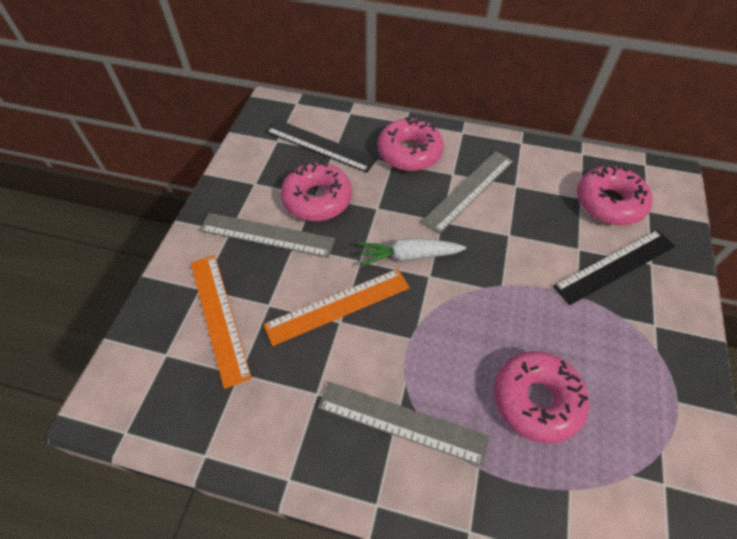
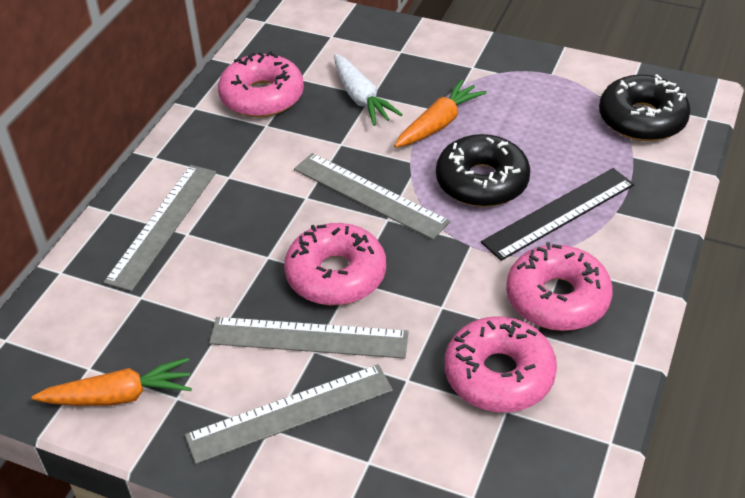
black donut: 0 -> 2
black ruler: 2 -> 1
grey ruler: 3 -> 4
orange carrot: 0 -> 2
orange ruler: 2 -> 0

